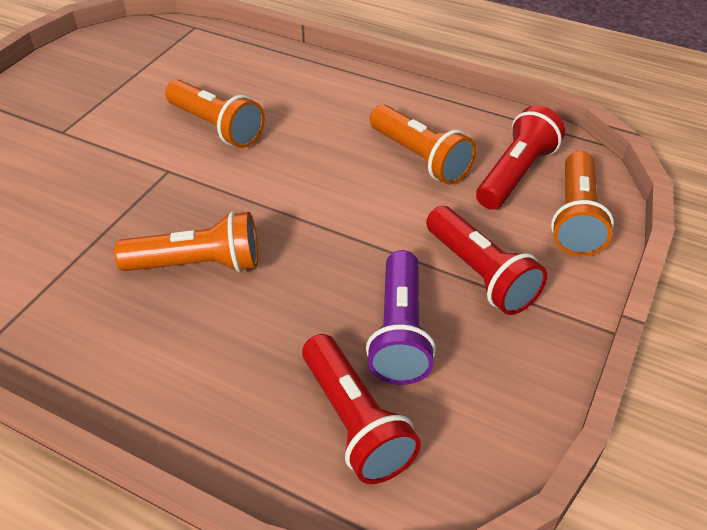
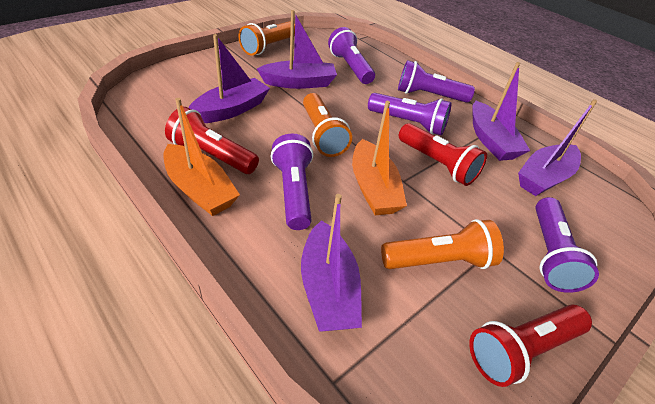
orange boat: 0 -> 2
orange flashlight: 4 -> 3
purple boat: 0 -> 5
purple flashlight: 1 -> 5

